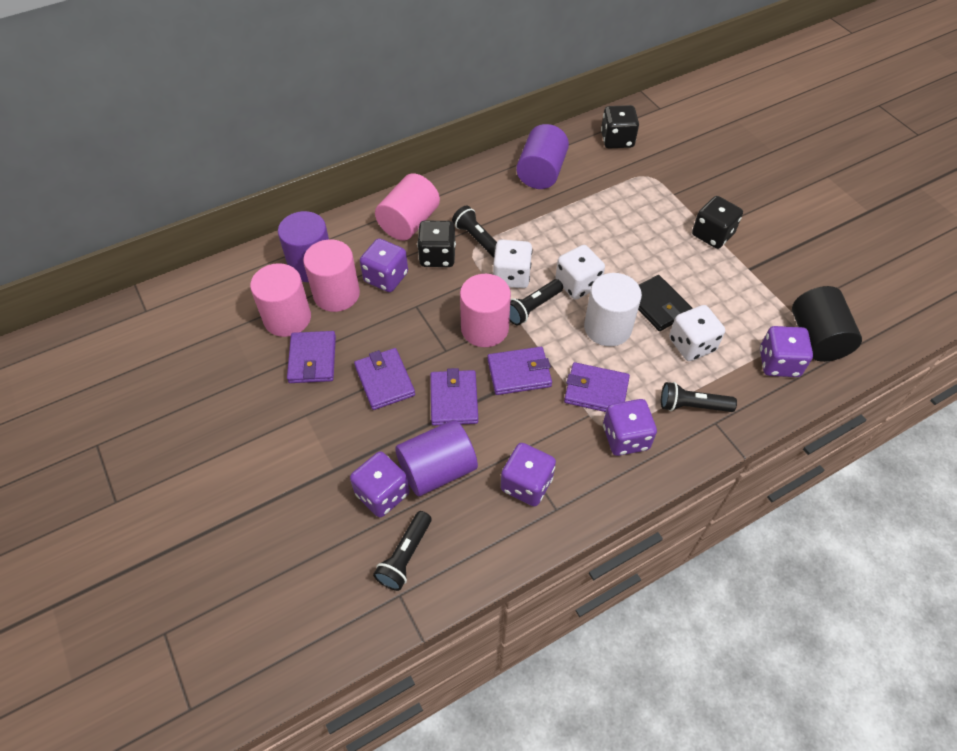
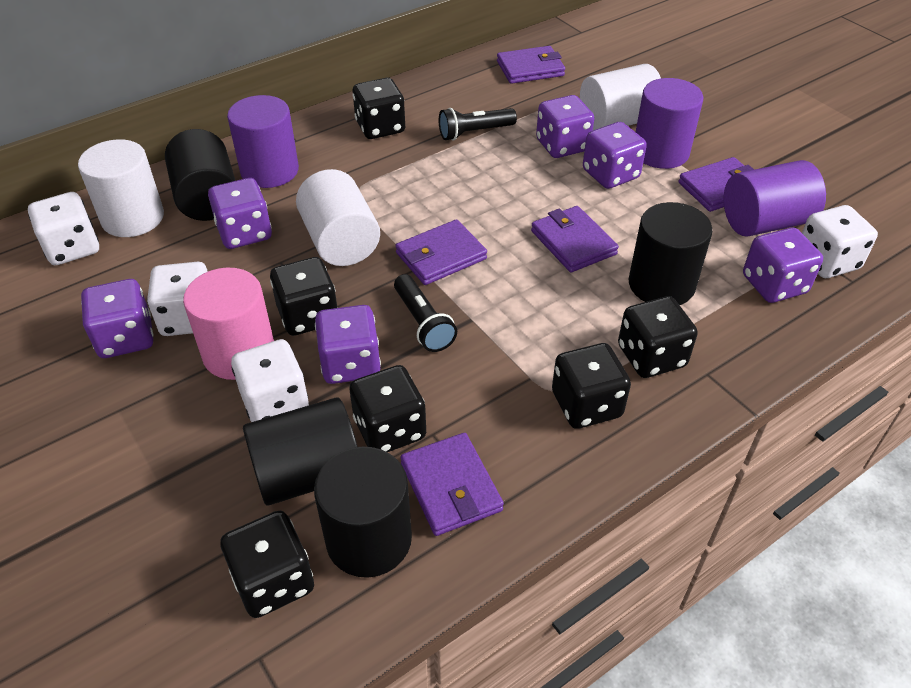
black cylinder: 1 -> 4
black dice: 3 -> 6
black flashlight: 4 -> 2
black wallet: 1 -> 0
pink cylinder: 4 -> 1
purple dice: 5 -> 6
white cylinder: 1 -> 3
white dice: 3 -> 4

